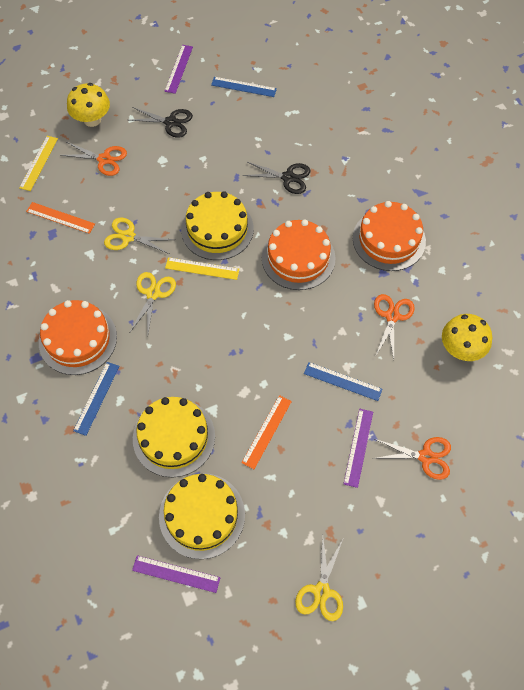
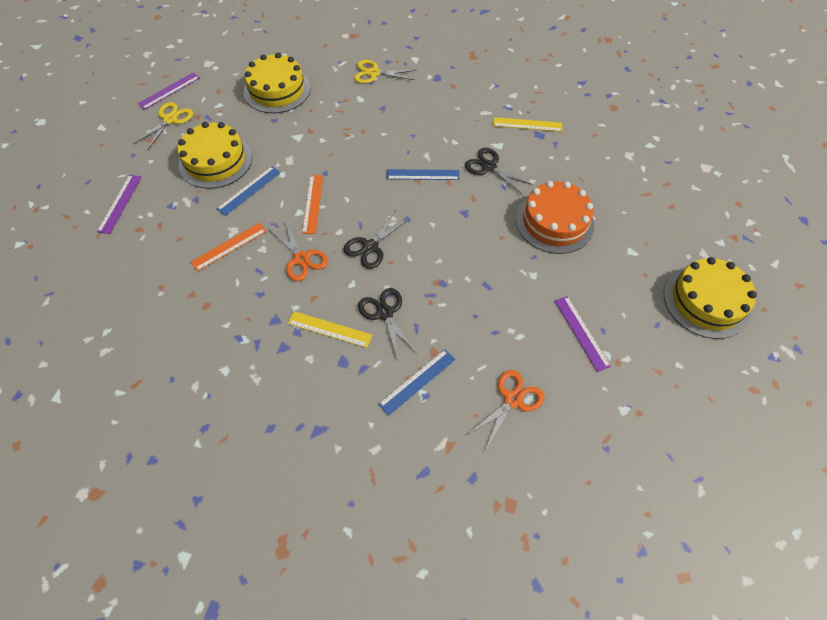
black scissors: 2 -> 3
orange cake: 3 -> 1
orange scissors: 3 -> 2
yellow mushroom: 2 -> 0
yellow scissors: 3 -> 2

